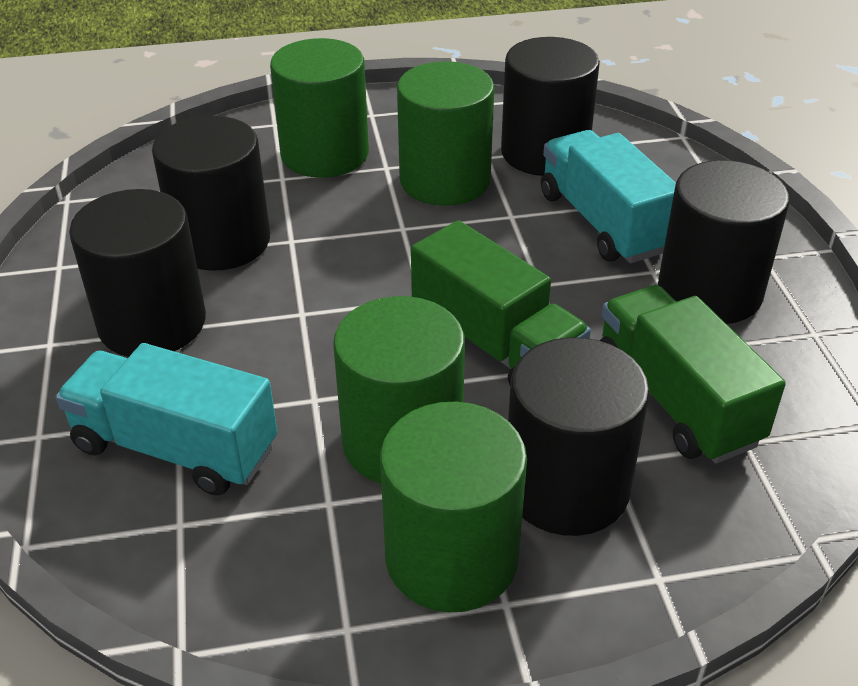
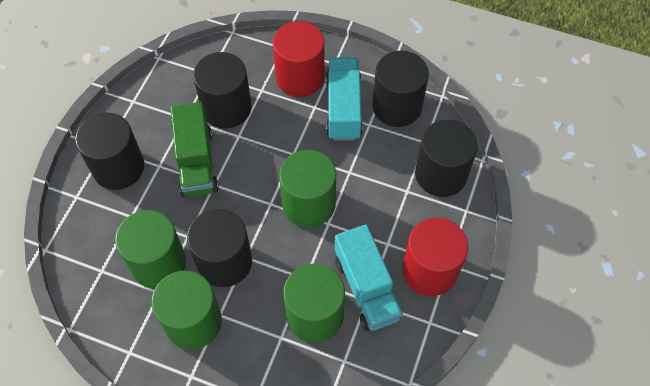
green truck: 2 -> 1
red cylinder: 0 -> 2

